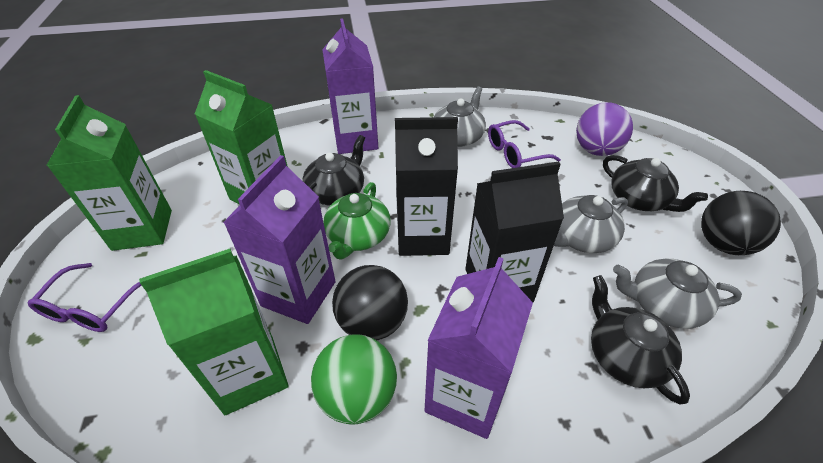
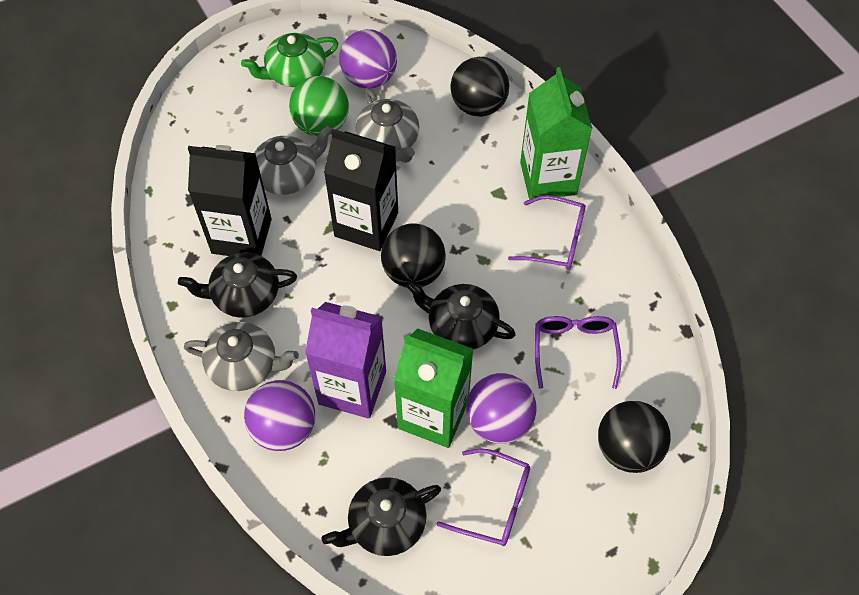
black ball: 2 -> 3
green carton: 3 -> 2
purple ball: 1 -> 3
purple carton: 3 -> 1
purple glasses: 2 -> 3

